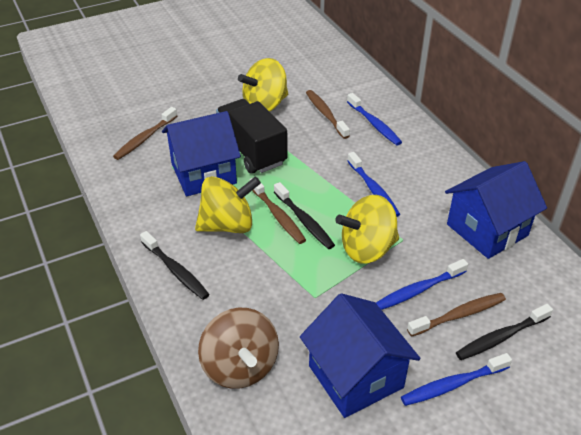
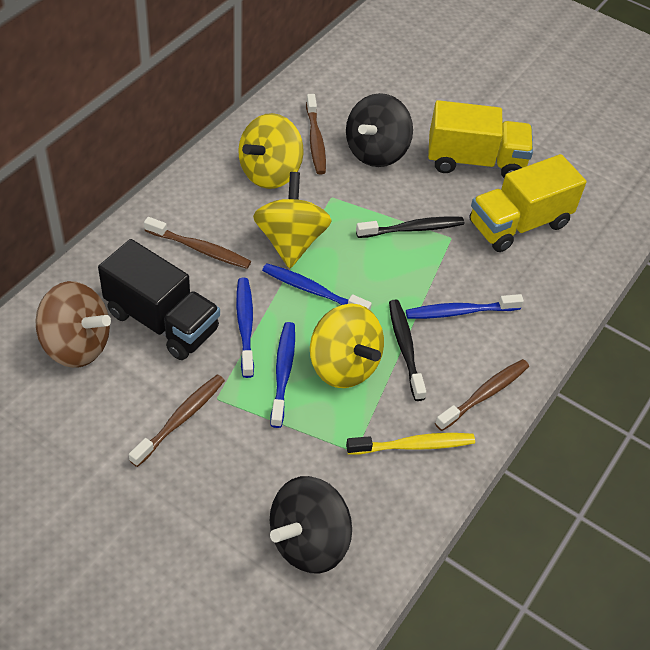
black spinning top: 0 -> 2
black toothbrush: 3 -> 2
blue house: 3 -> 0
yellow toothbrush: 0 -> 1
yellow truck: 0 -> 2

